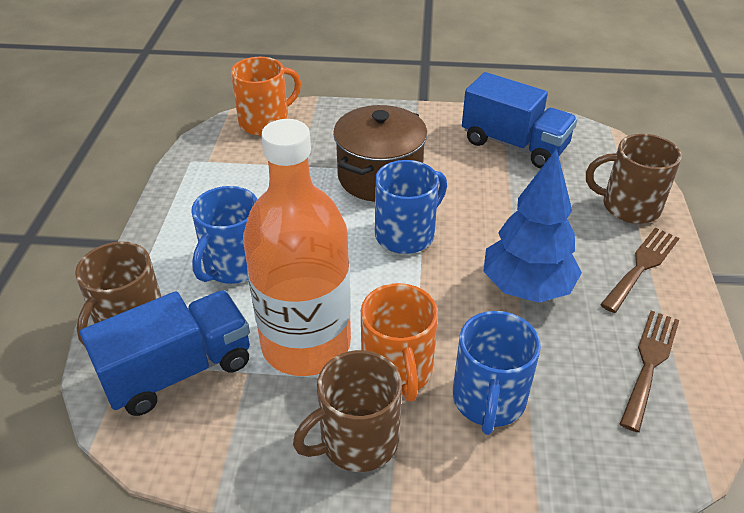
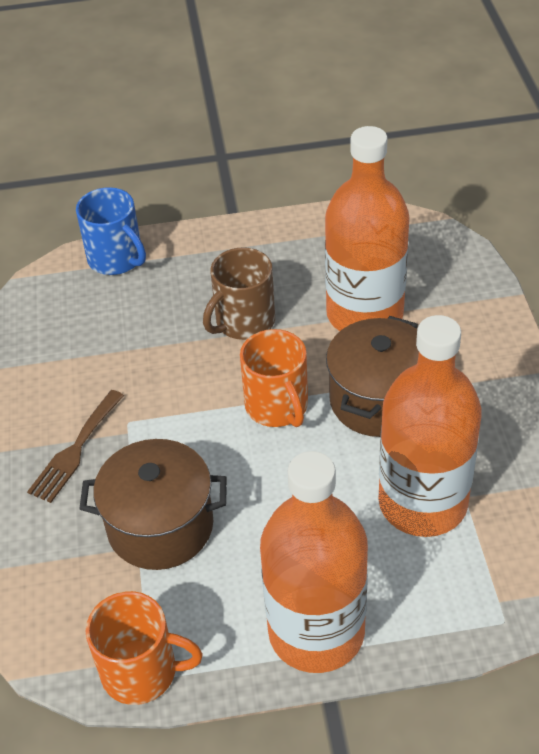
blue mug: 3 -> 1
blue tree: 1 -> 0
blue truck: 2 -> 0
brown fork: 2 -> 1
brown mug: 3 -> 1
brown pot: 1 -> 2
orange bottle: 1 -> 3

